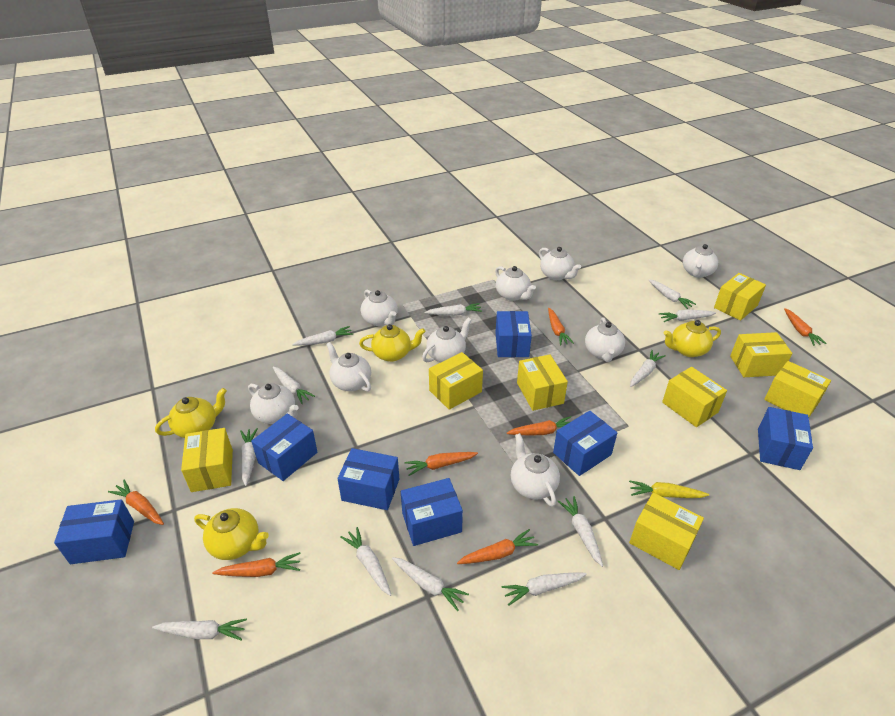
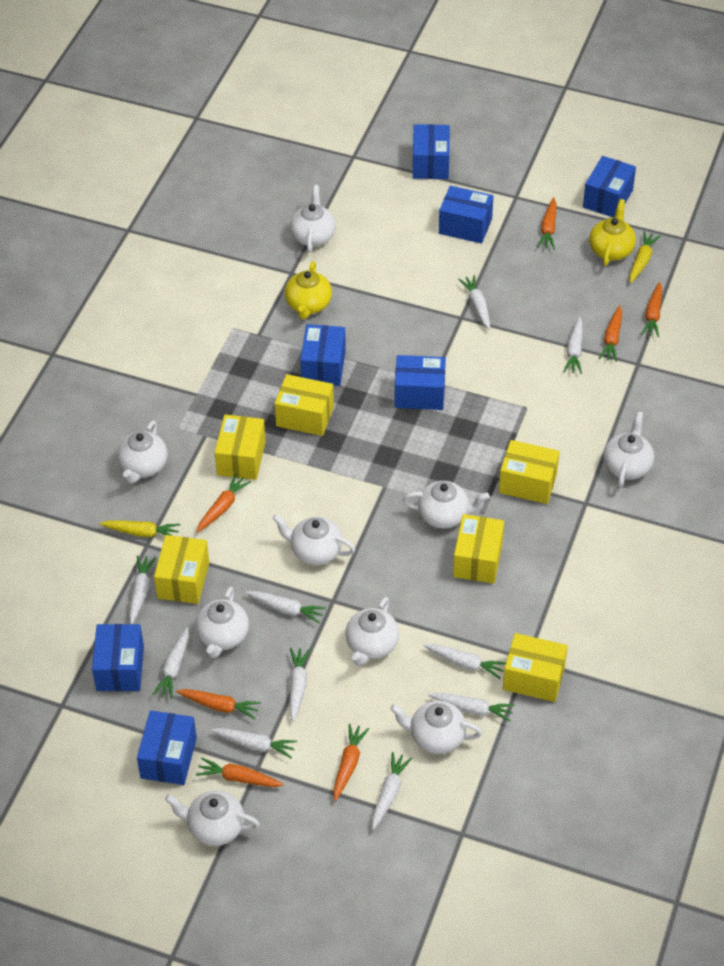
white carrot: 12 -> 10
yellow box: 8 -> 6
yellow carrot: 1 -> 2
yellow teapot: 4 -> 2

